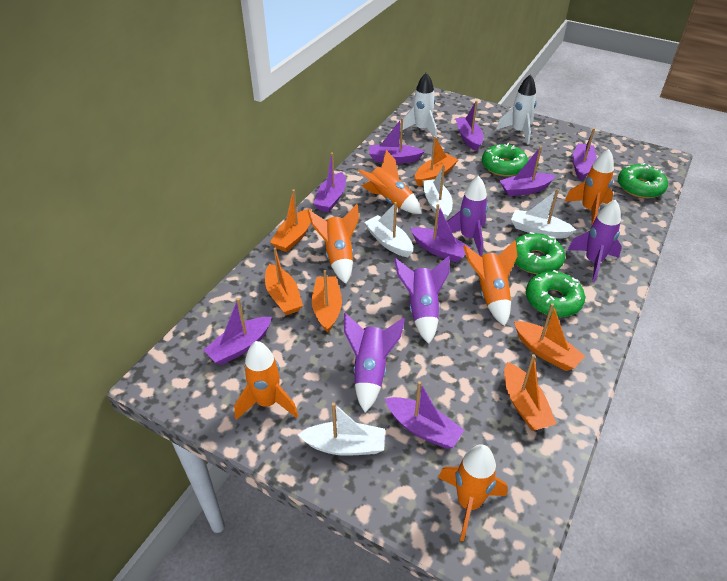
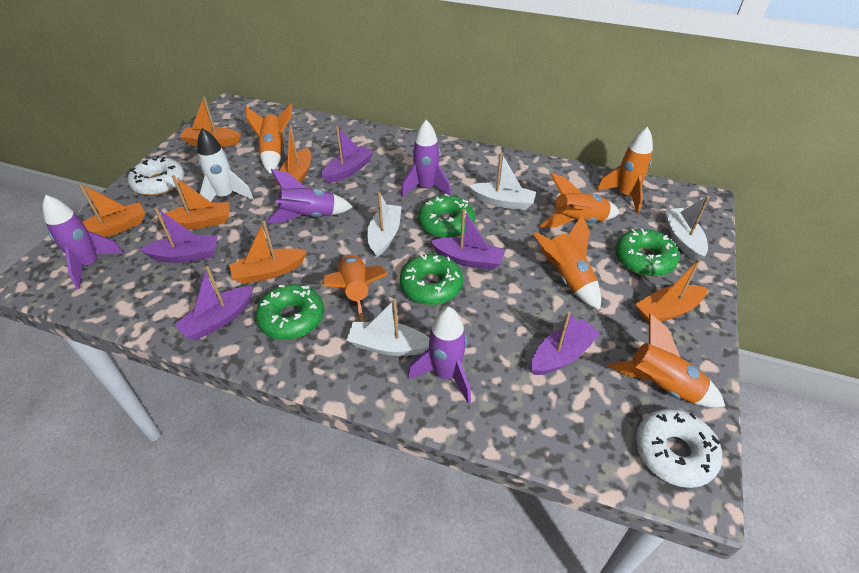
purple boat: 8 -> 5
white donut: 0 -> 2
white rocket: 2 -> 1

